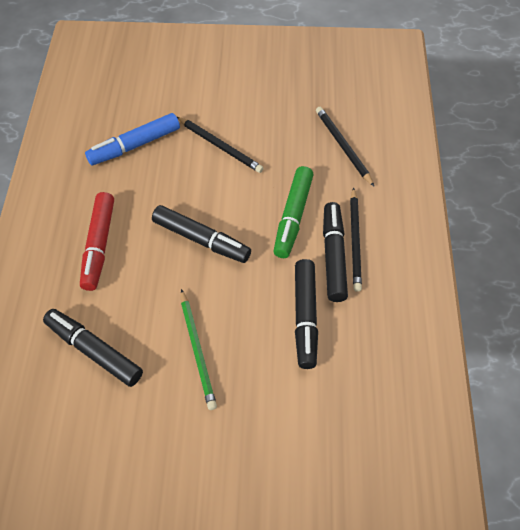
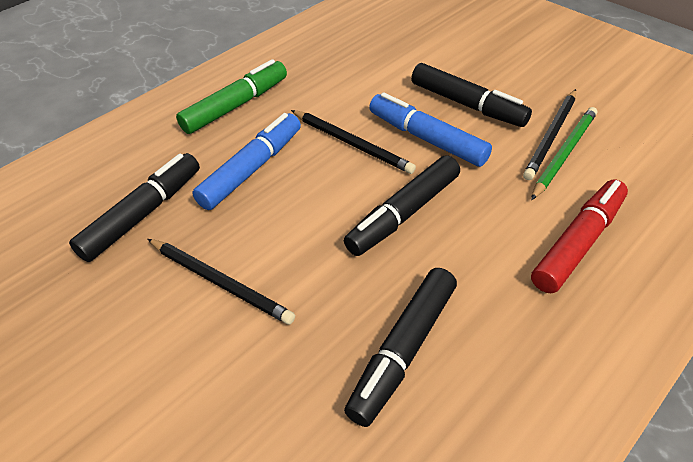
blue marker: 1 -> 2

